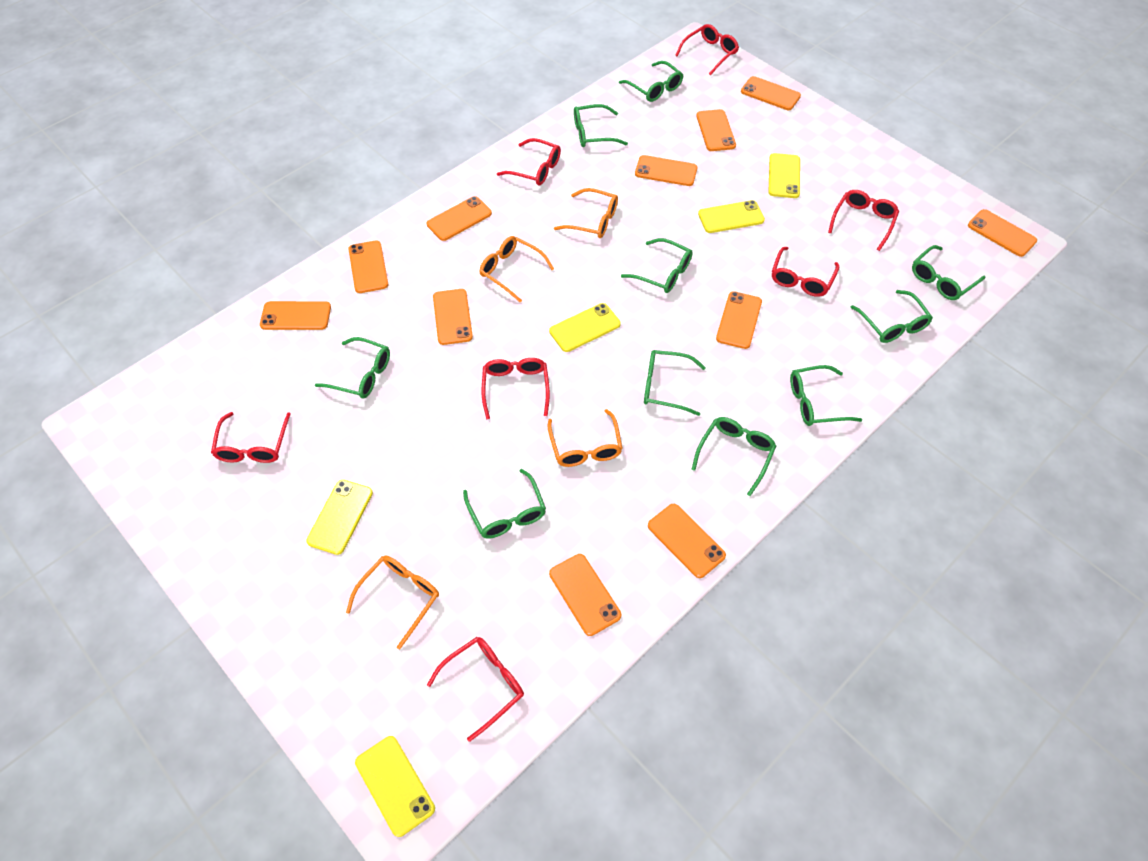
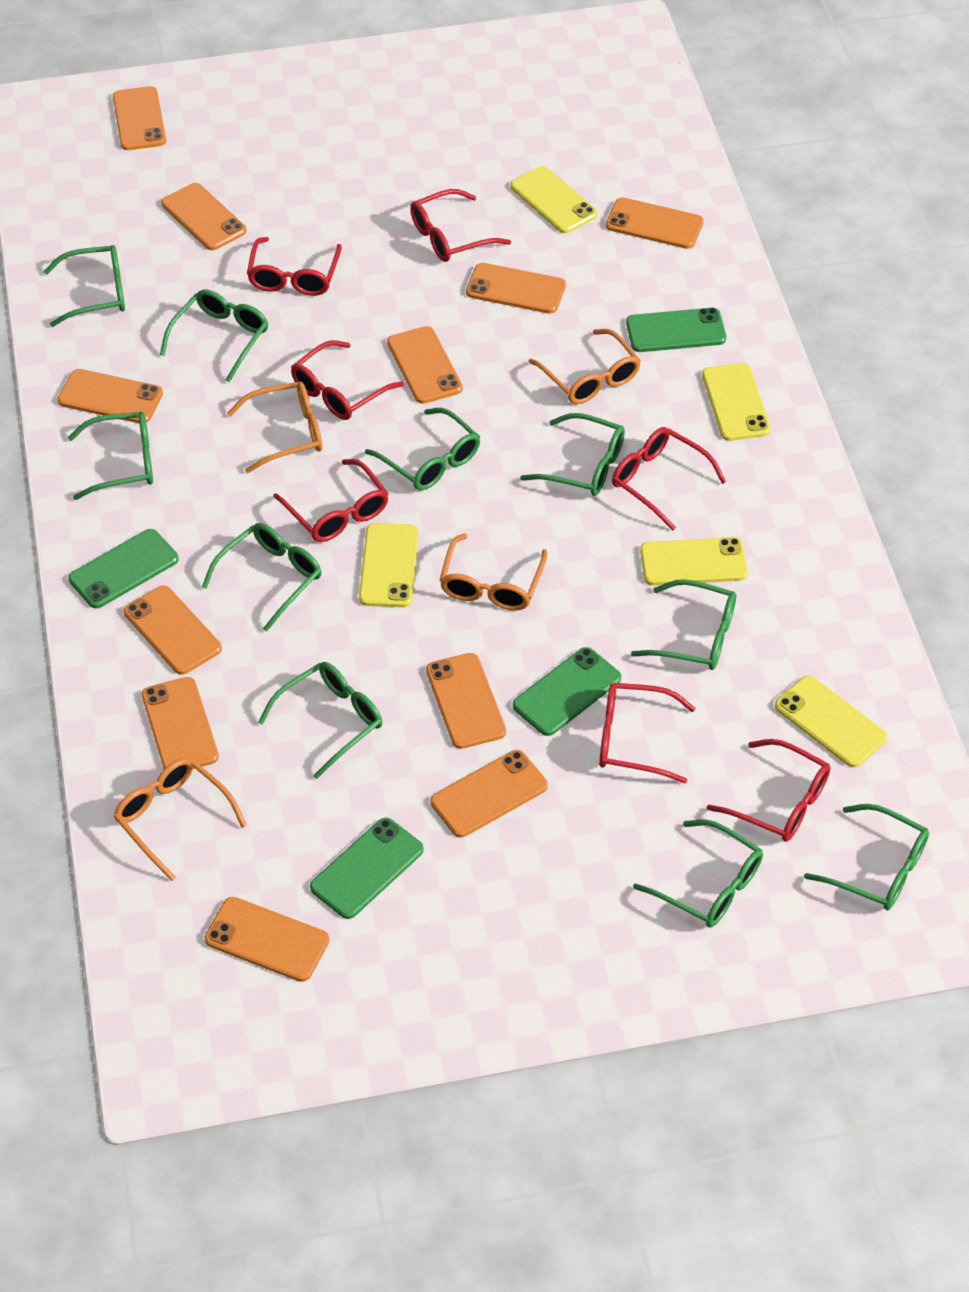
green phone: 0 -> 4

